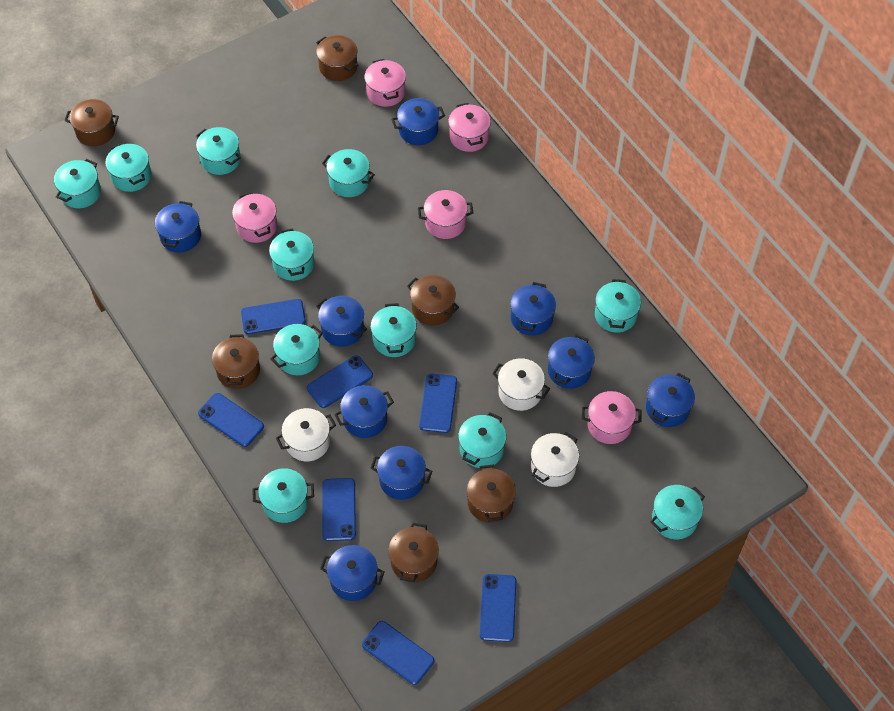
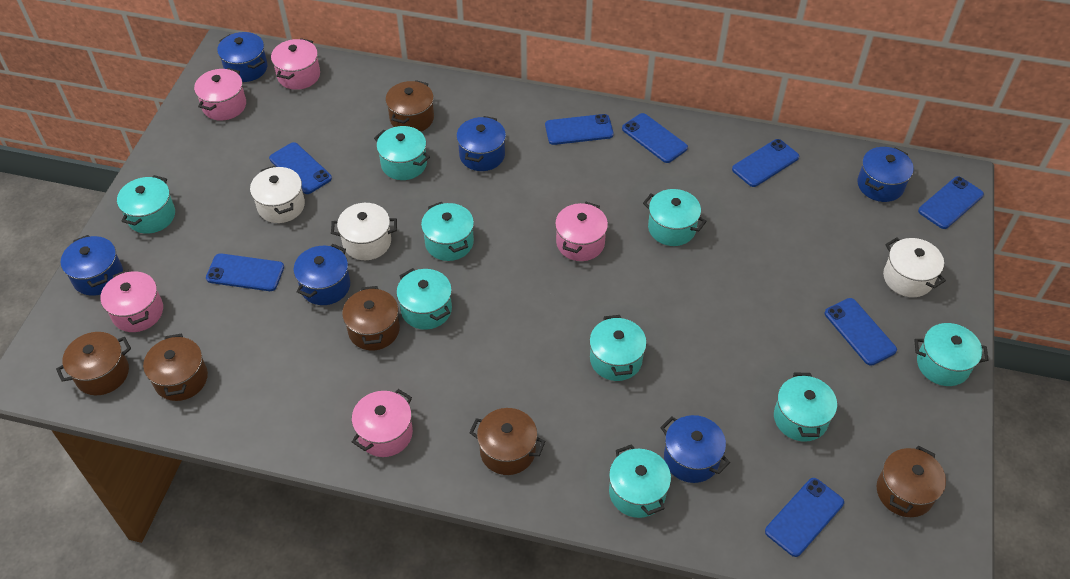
blue phone: 7 -> 8
blue pot: 9 -> 6
turquoise pot: 11 -> 9

